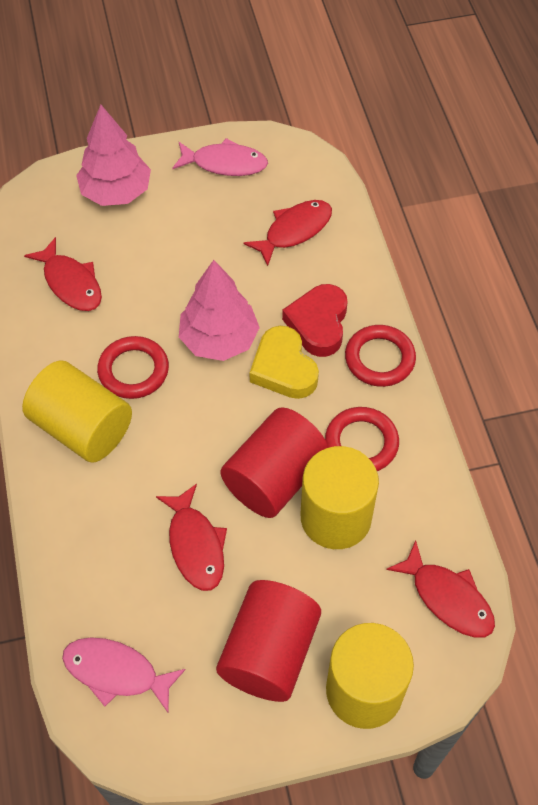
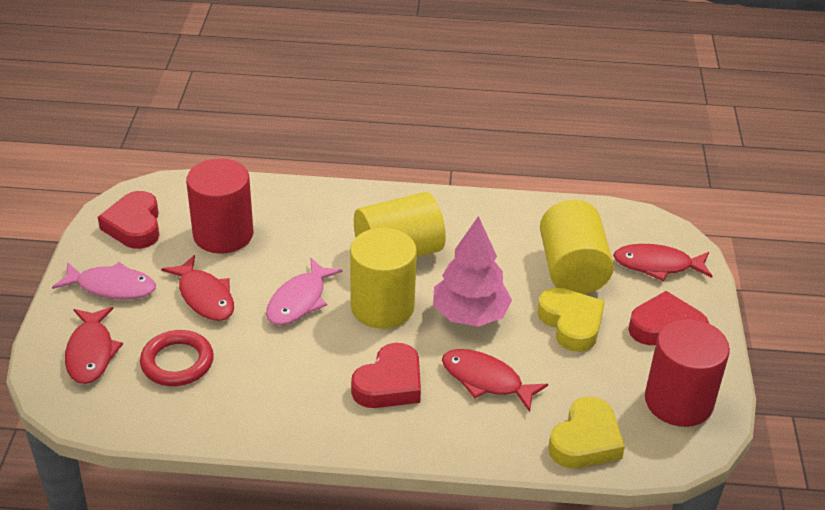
pink tree: 2 -> 1
red heart: 1 -> 3
red ring: 3 -> 1
yellow heart: 1 -> 2

